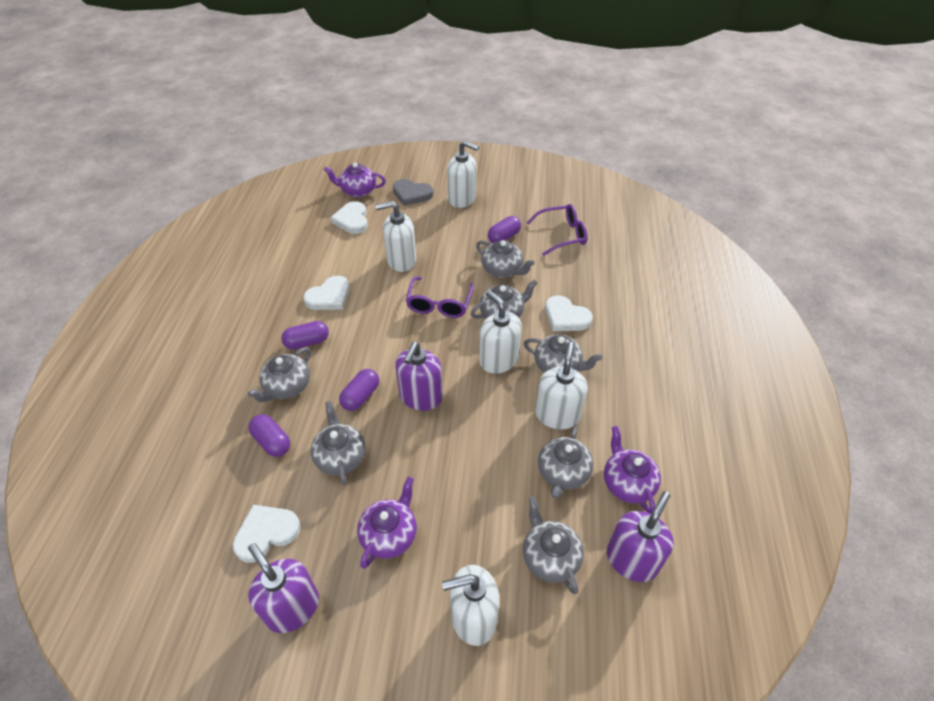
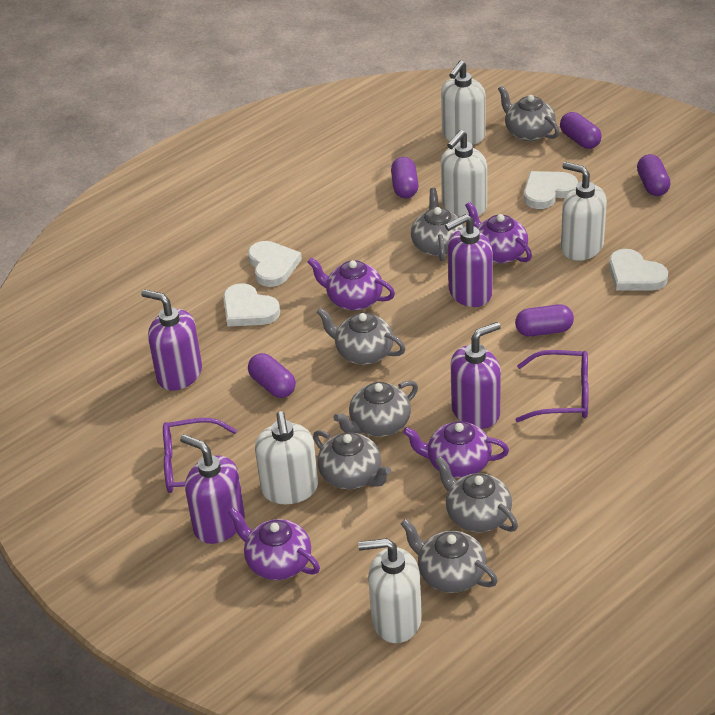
grey heart: 1 -> 0
purple capsule: 4 -> 5
purple soap dispenser: 3 -> 4
purple teapot: 3 -> 4

